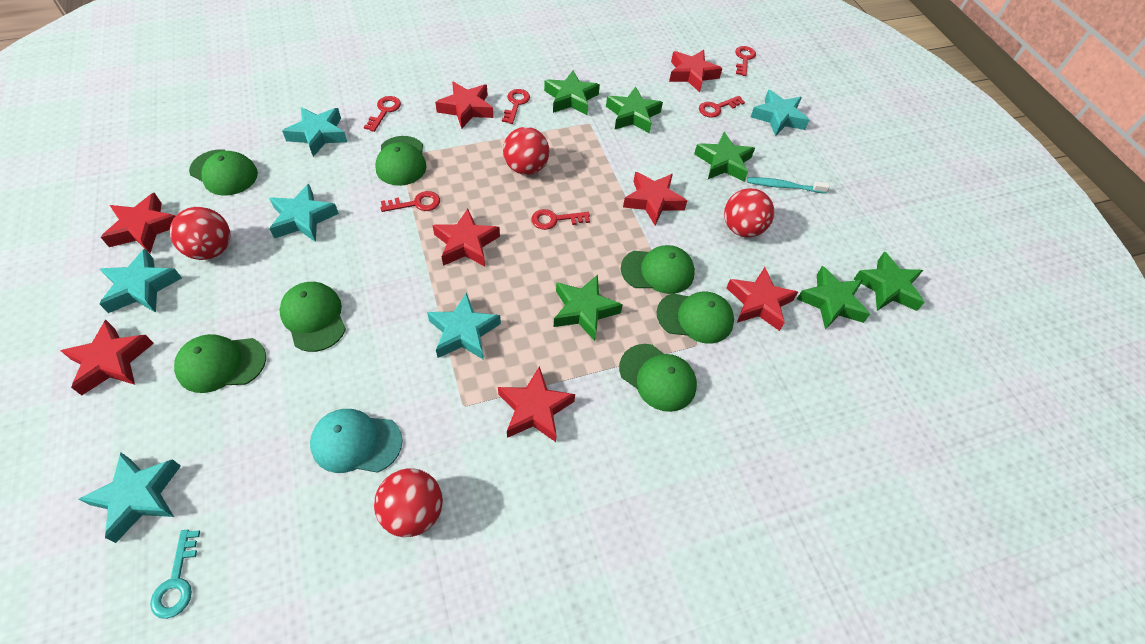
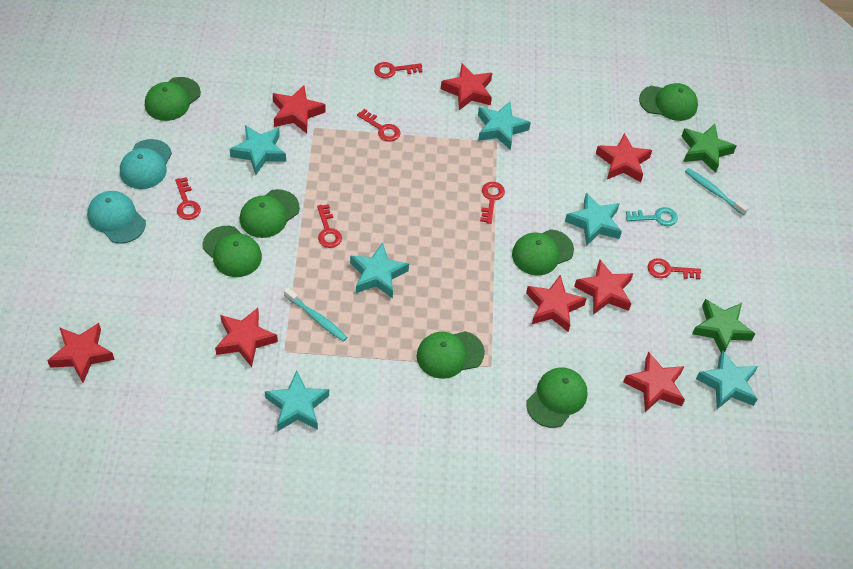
green star: 6 -> 2
red ball: 4 -> 0
turquoise cap: 1 -> 2
turquoise toothbrush: 1 -> 2

